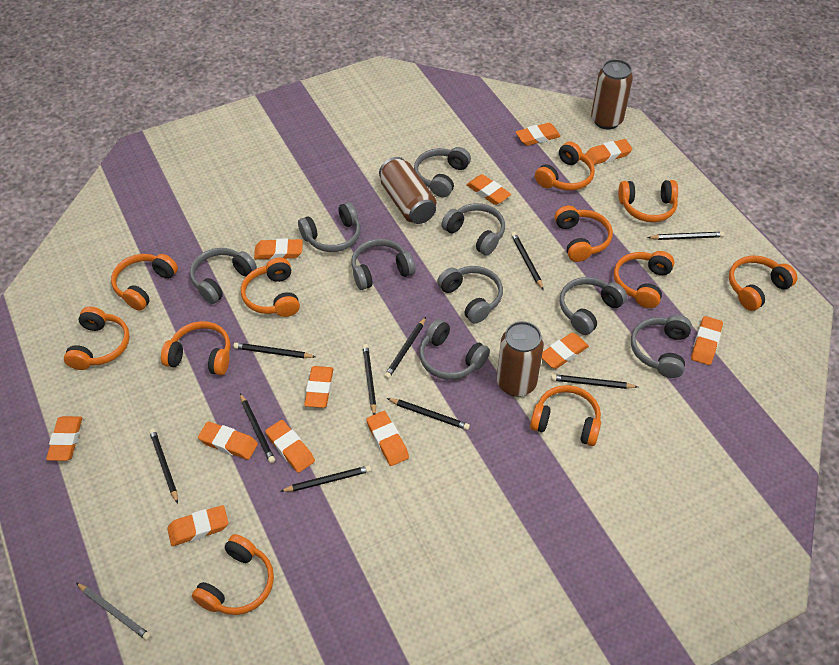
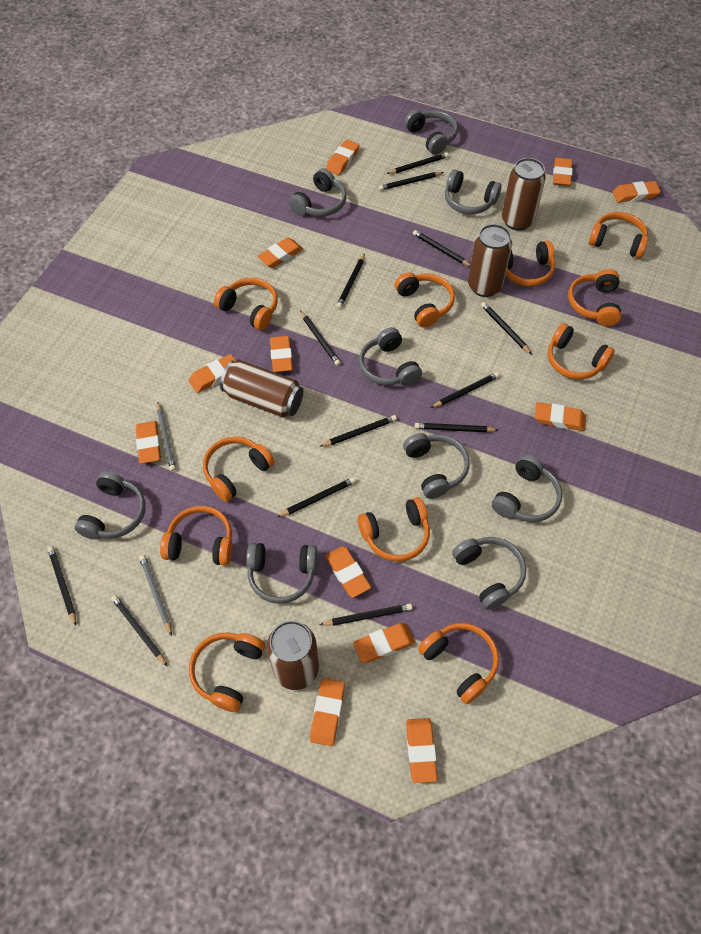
black pencil: 10 -> 13
brown can: 3 -> 4
grey pencil: 1 -> 2

